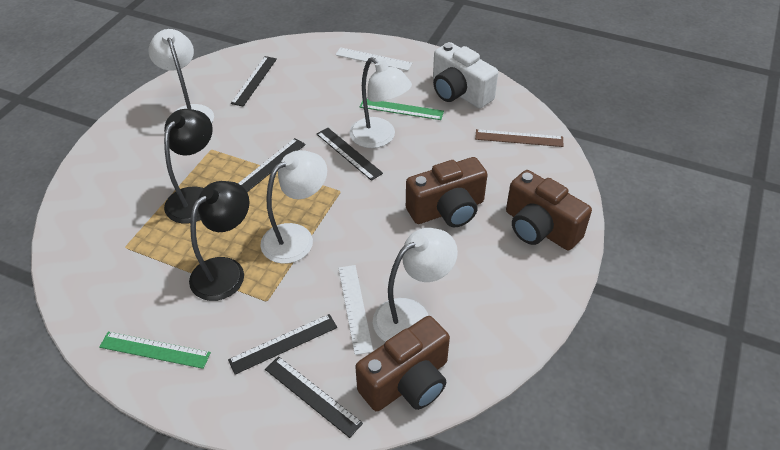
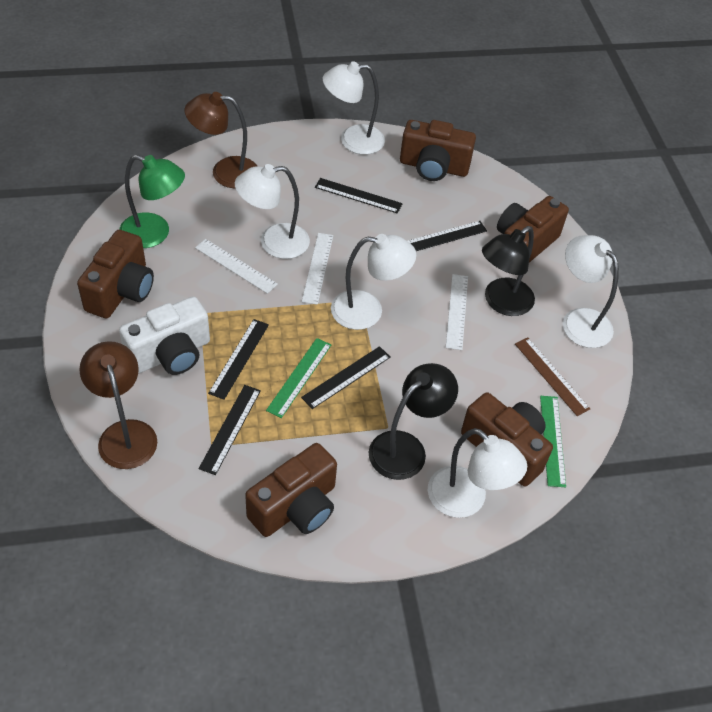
brown camera: 3 -> 5
brown lamp: 0 -> 2
green lamp: 0 -> 1
white lamp: 4 -> 5
white ruler: 2 -> 3

